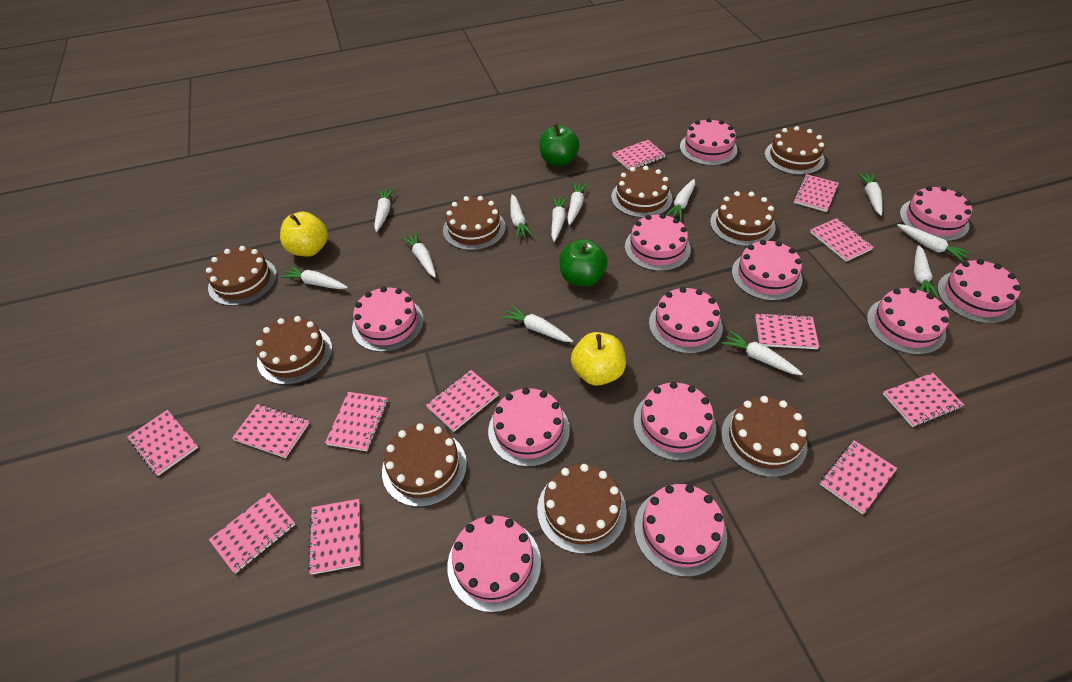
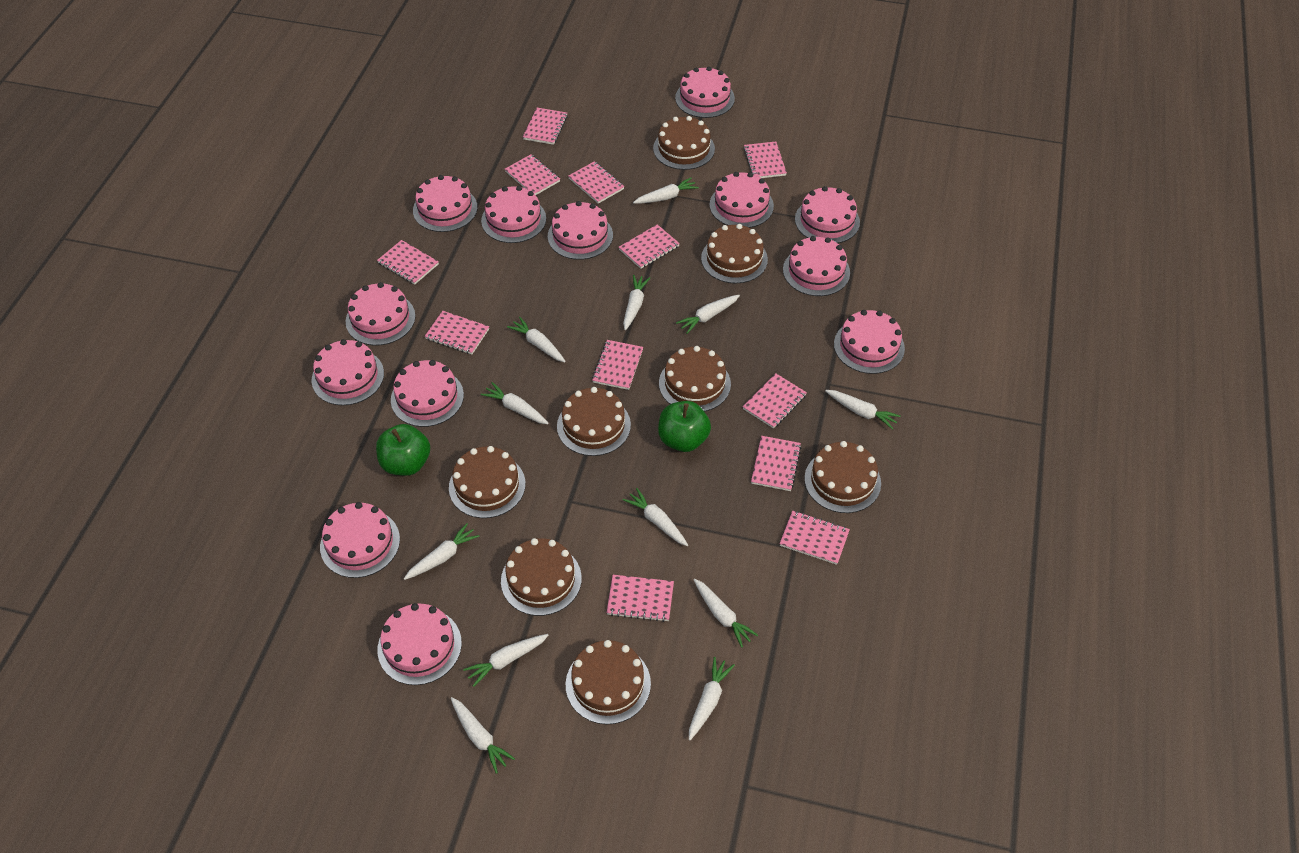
brown cake: 9 -> 8
pink cake: 12 -> 13
yellow apple: 2 -> 0

